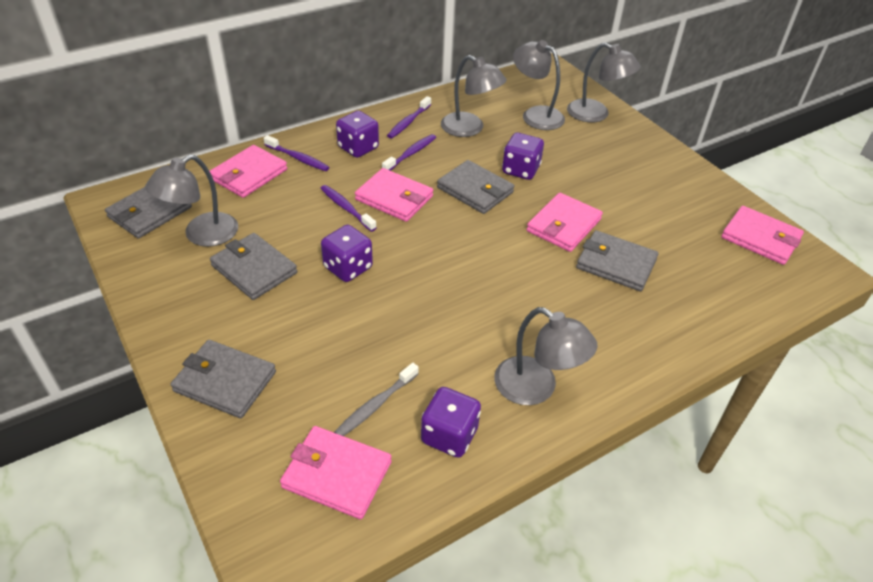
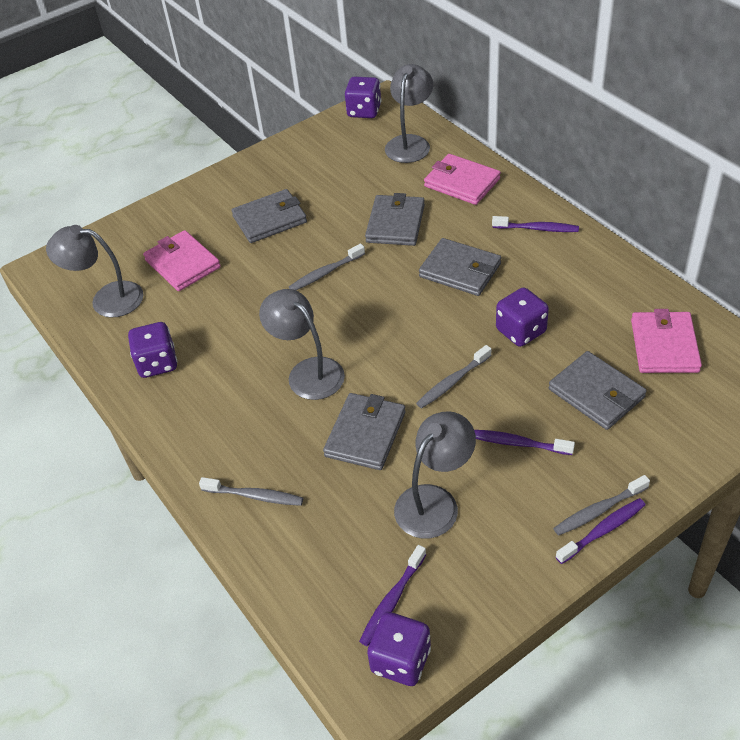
grey lamp: 5 -> 4
grey toothbrush: 1 -> 4
pink wallet: 5 -> 3

